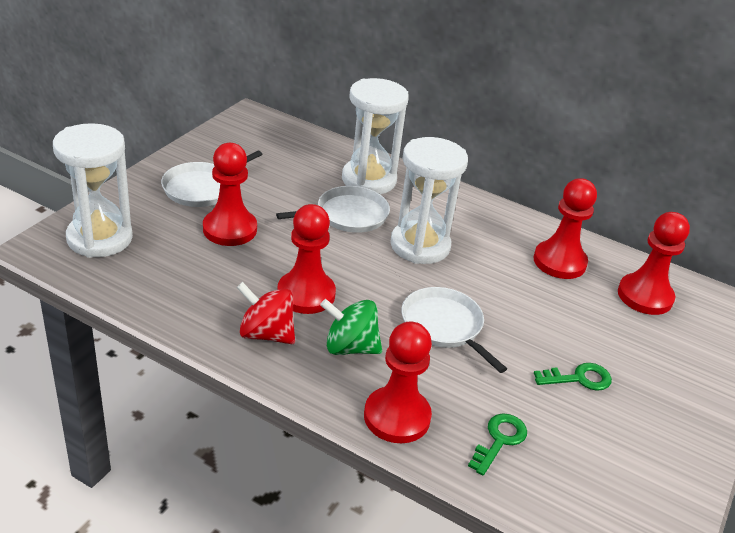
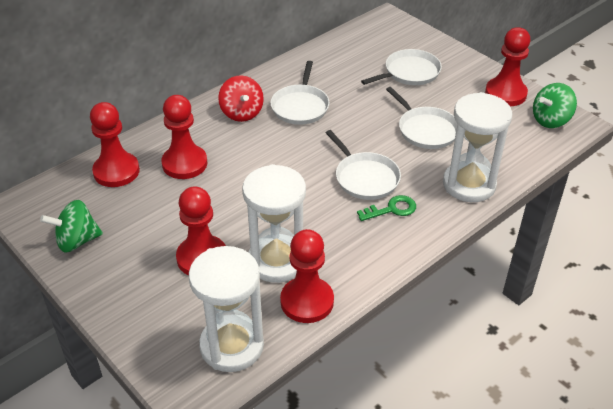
green key: 2 -> 1
green spinning top: 1 -> 2
white pan: 3 -> 4

